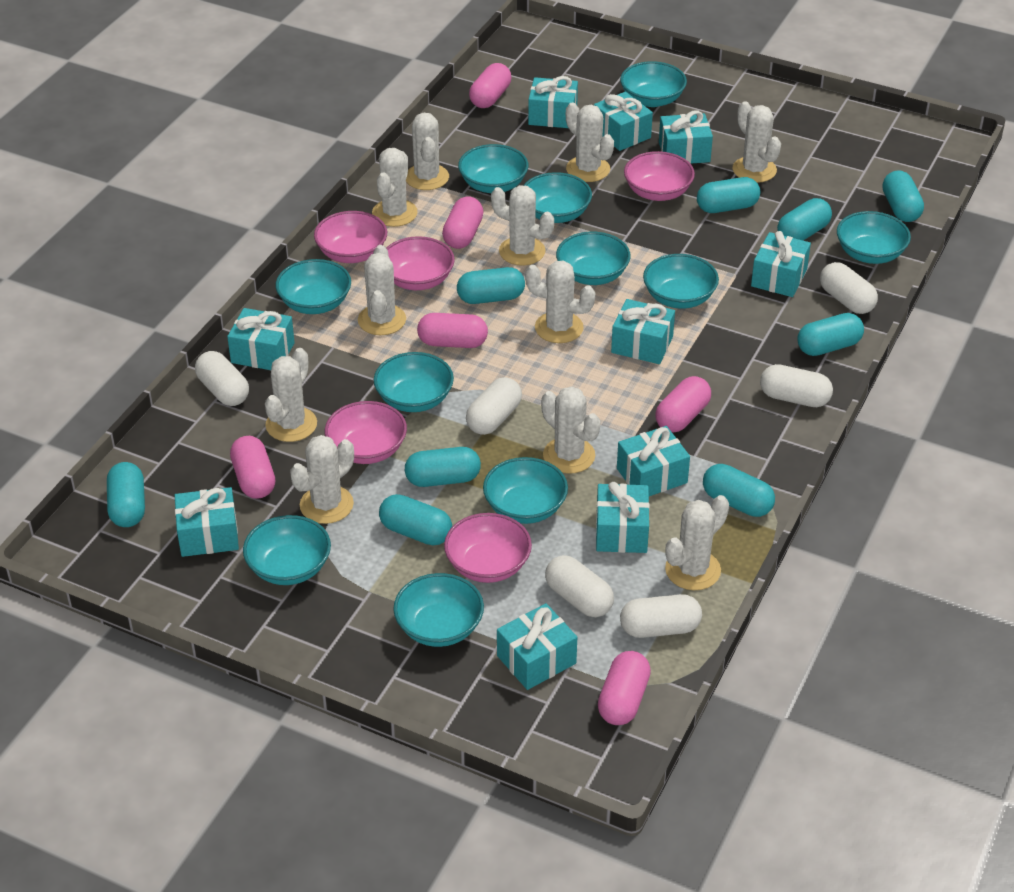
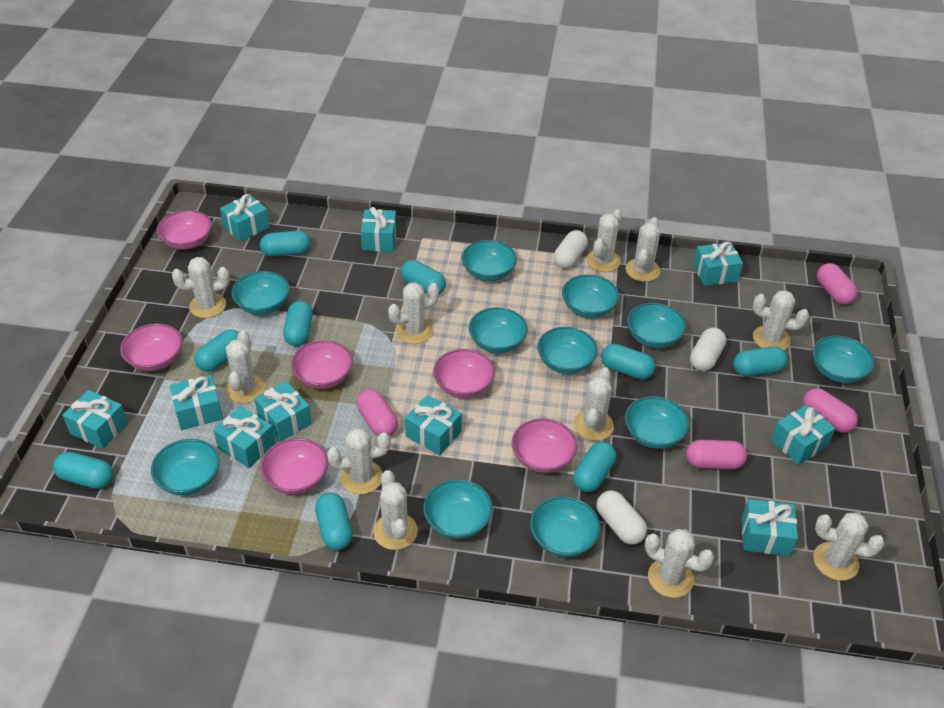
pink bowl: 5 -> 6
pink capsule: 6 -> 4
white capsule: 6 -> 3

